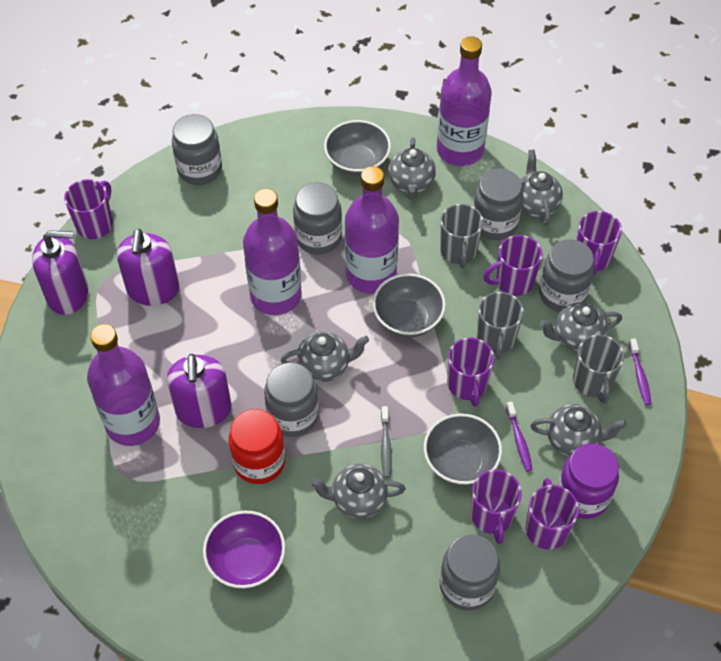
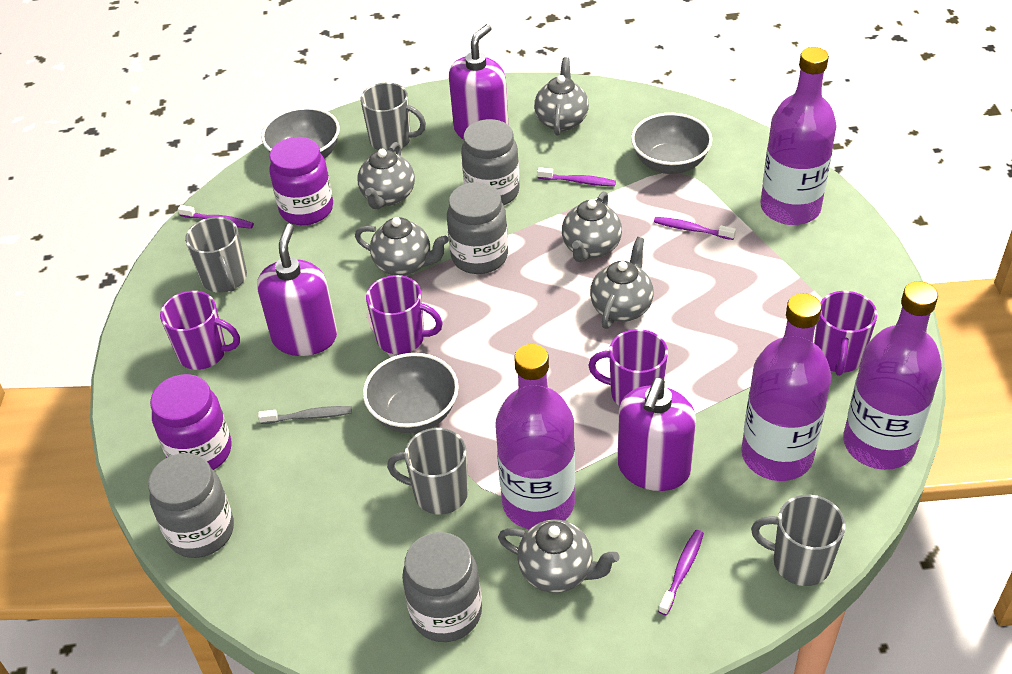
grey jar: 6 -> 4
grey mug: 3 -> 4
purple bowl: 1 -> 0
purple jar: 1 -> 2
purple mug: 6 -> 4
purple toothbrush: 2 -> 4
red jar: 1 -> 0

